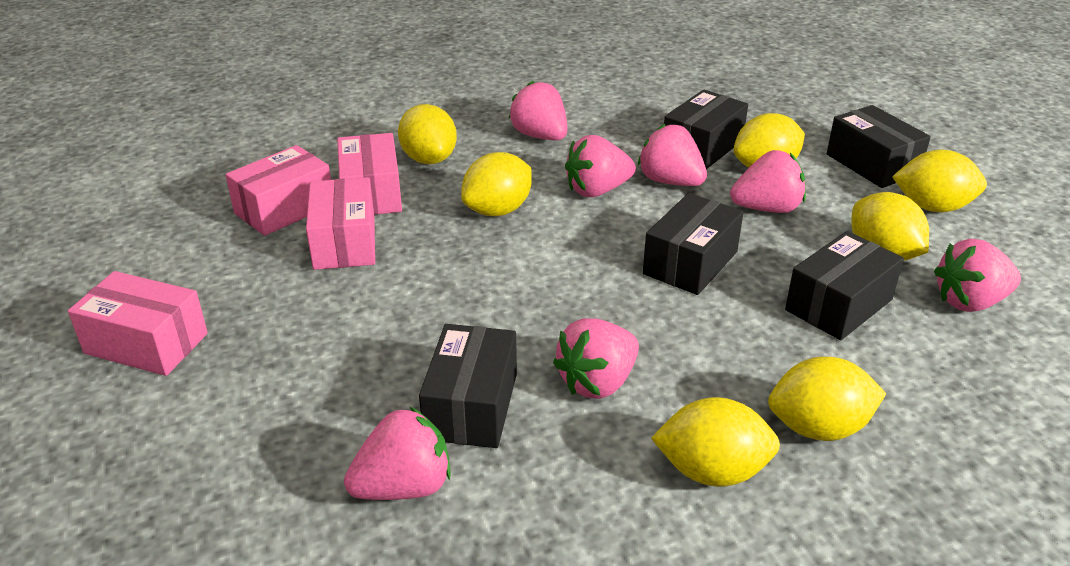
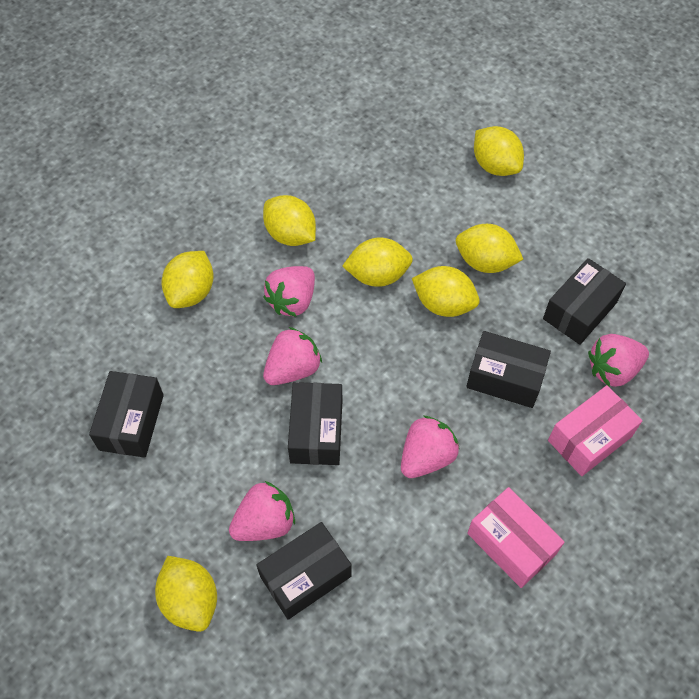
pink box: 4 -> 2
pink strawberry: 7 -> 5

